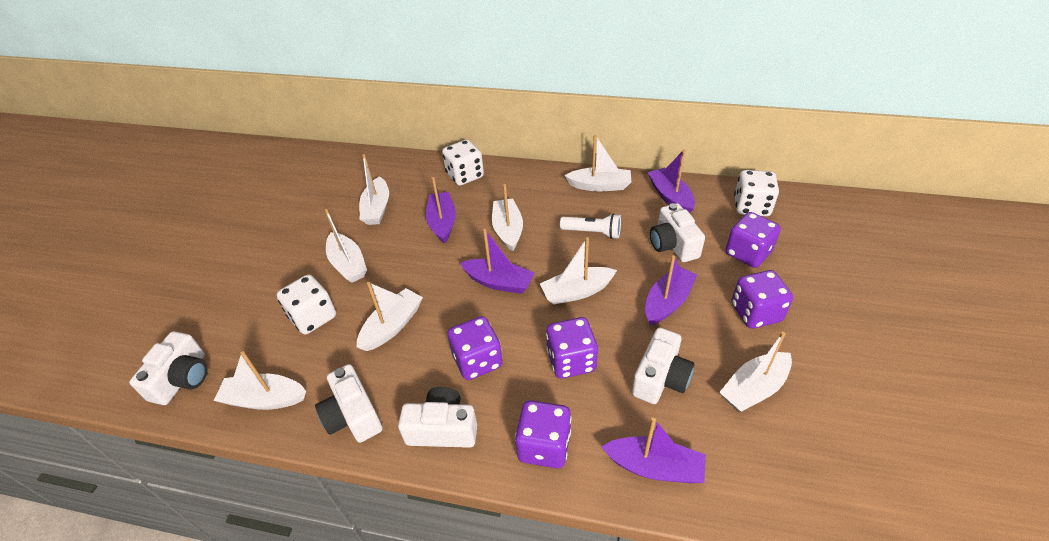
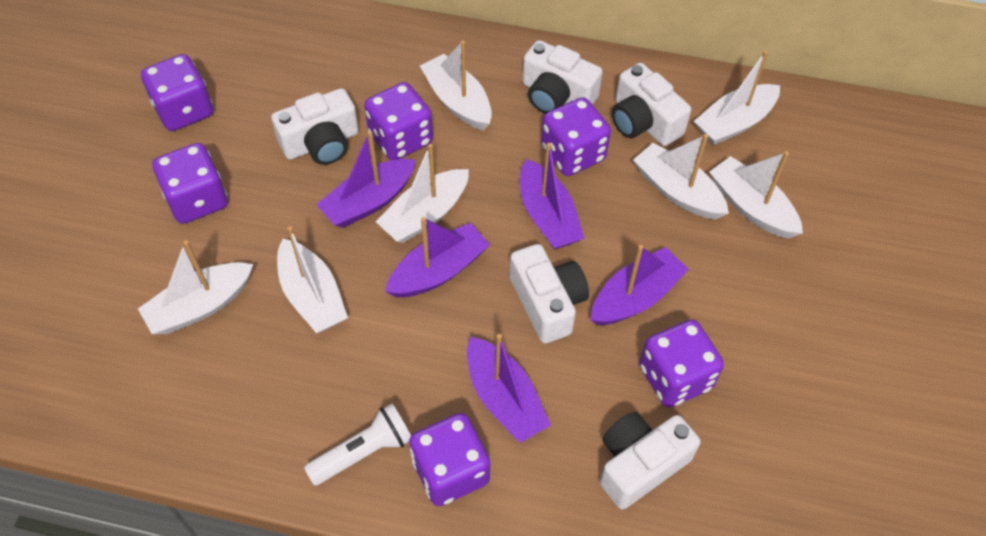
purple dice: 5 -> 6
white boat: 8 -> 7
white dice: 3 -> 0

